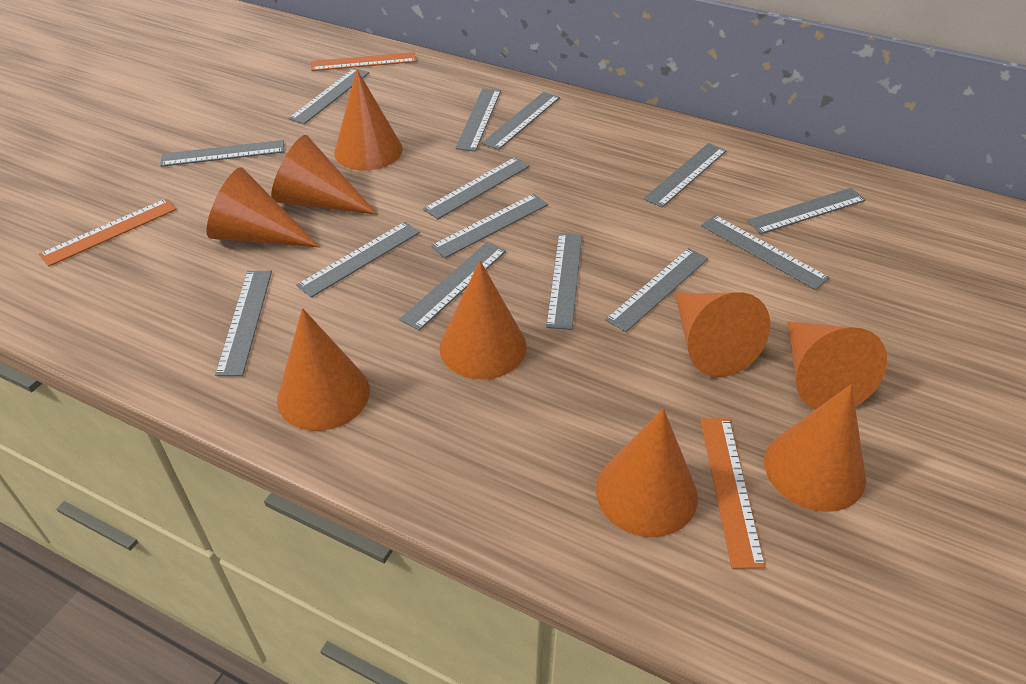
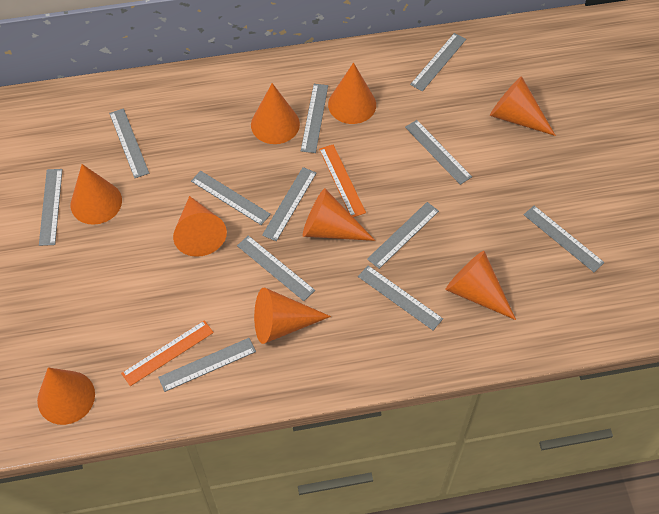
grey ruler: 14 -> 12
orange ruler: 3 -> 2

